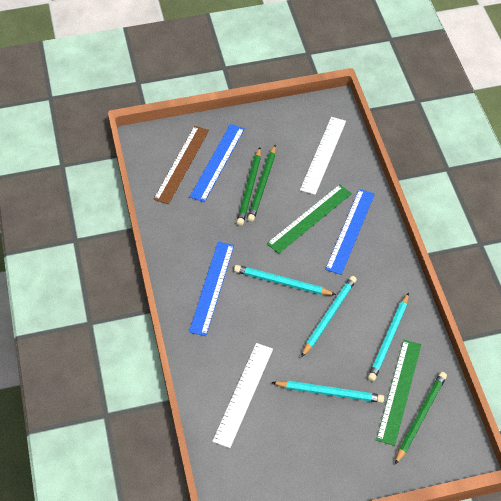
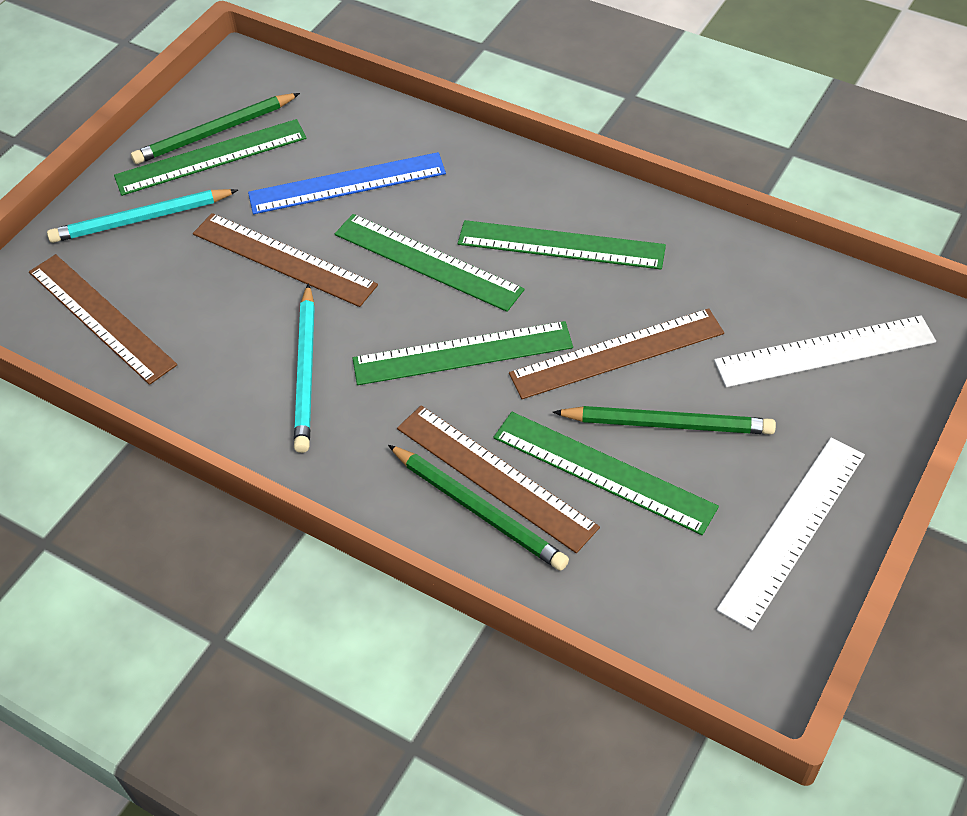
blue ruler: 3 -> 1
brown ruler: 1 -> 4
green ruler: 2 -> 5
turquoise pencil: 4 -> 2

